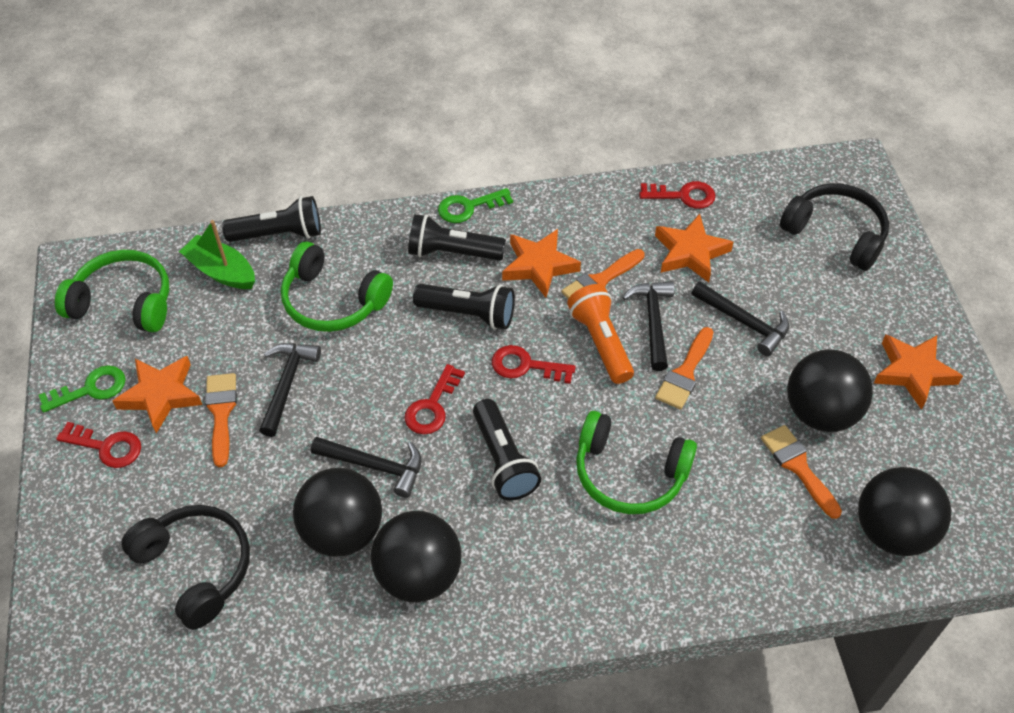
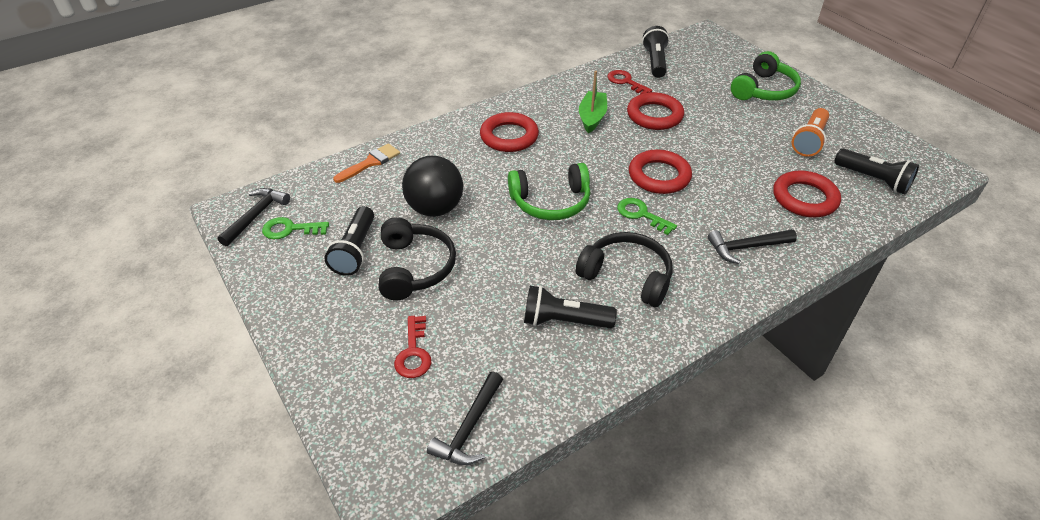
black ball: 4 -> 1
black hammer: 4 -> 3
green headphones: 3 -> 2
orange brush: 4 -> 1
orange star: 4 -> 0
red key: 4 -> 2
red ring: 0 -> 4

